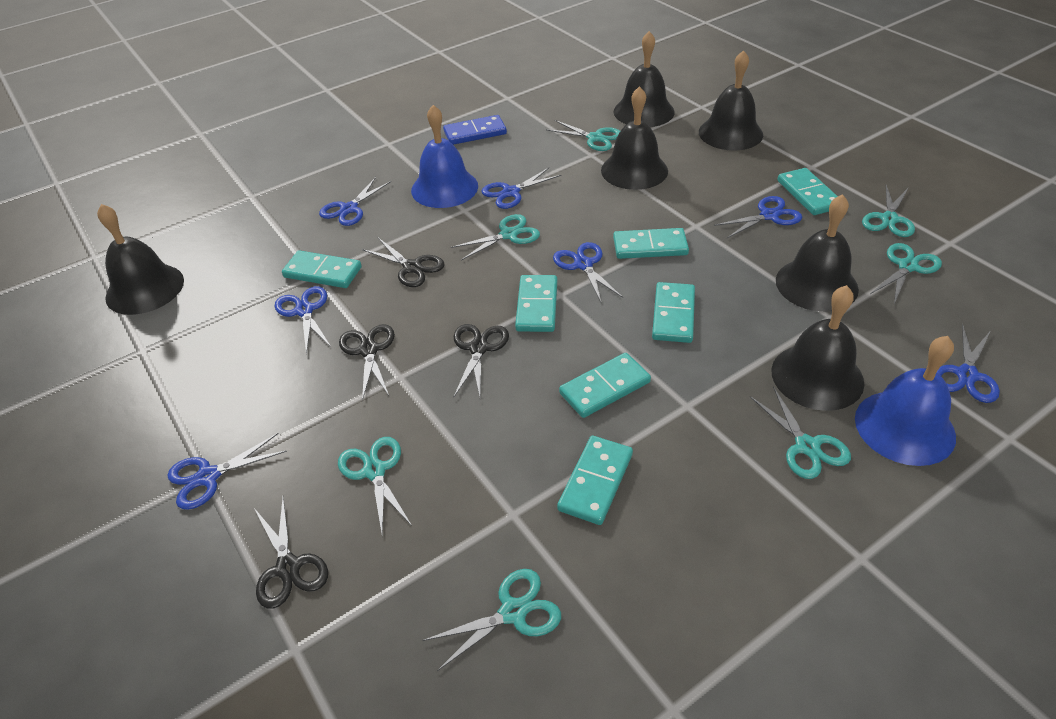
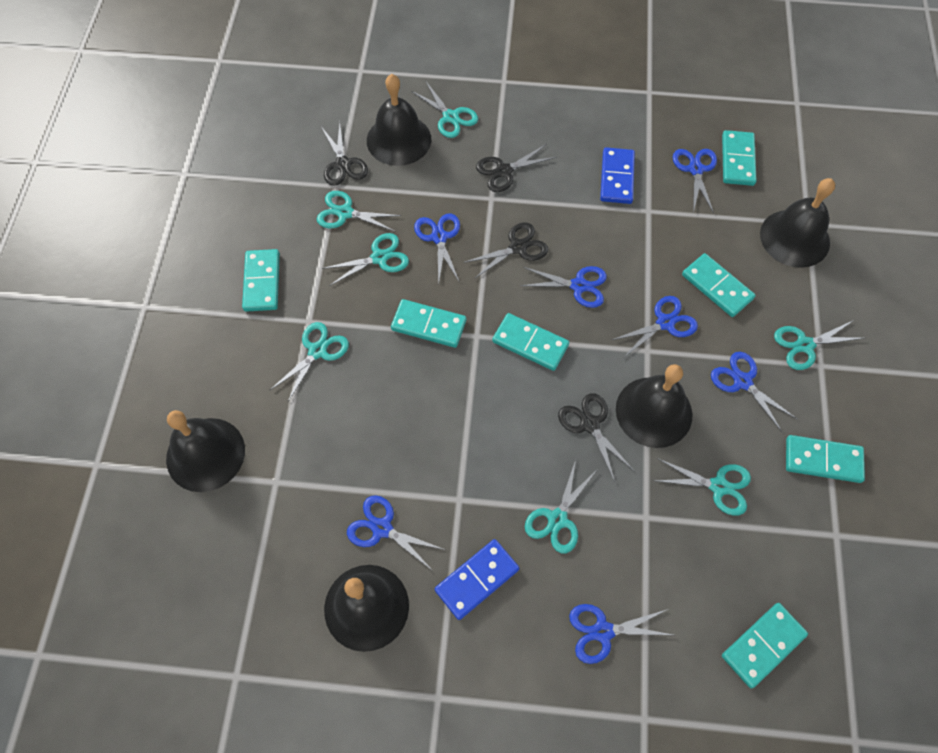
black bell: 6 -> 5
blue bell: 2 -> 0
blue domino: 1 -> 2

